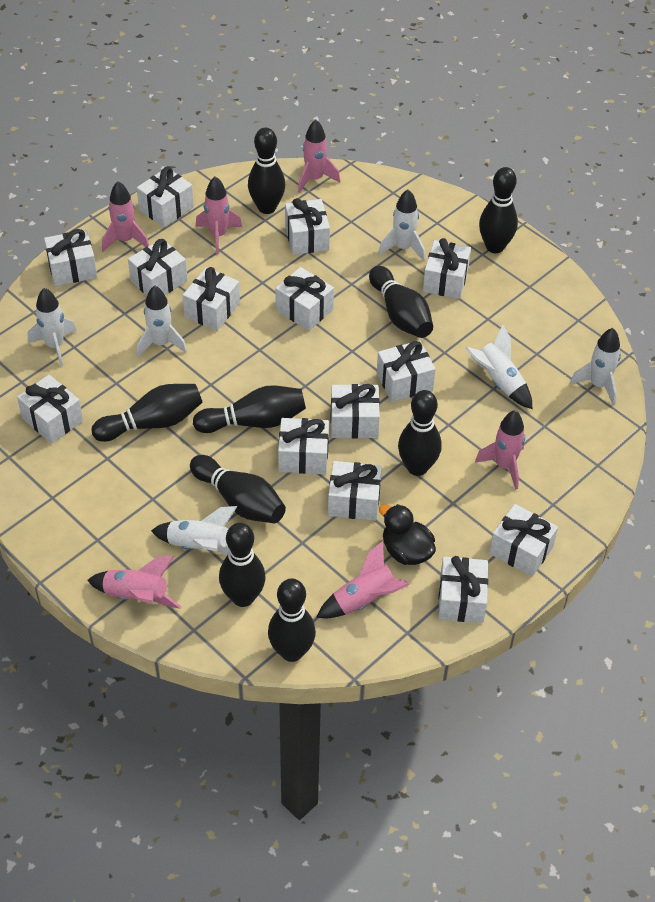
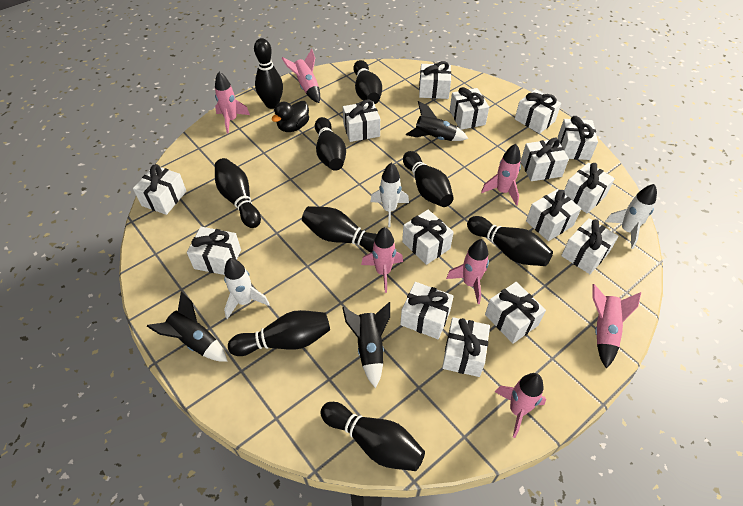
black rocket: 0 -> 3
pink rocket: 6 -> 7
white gift: 14 -> 15
white rocket: 6 -> 3

